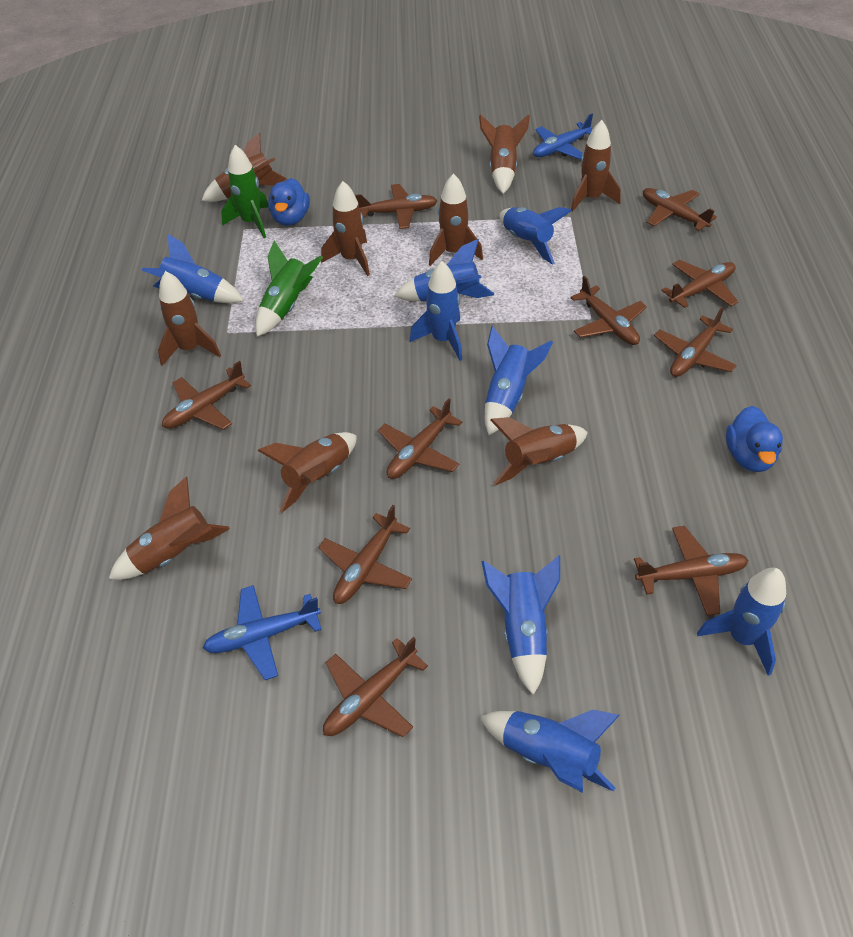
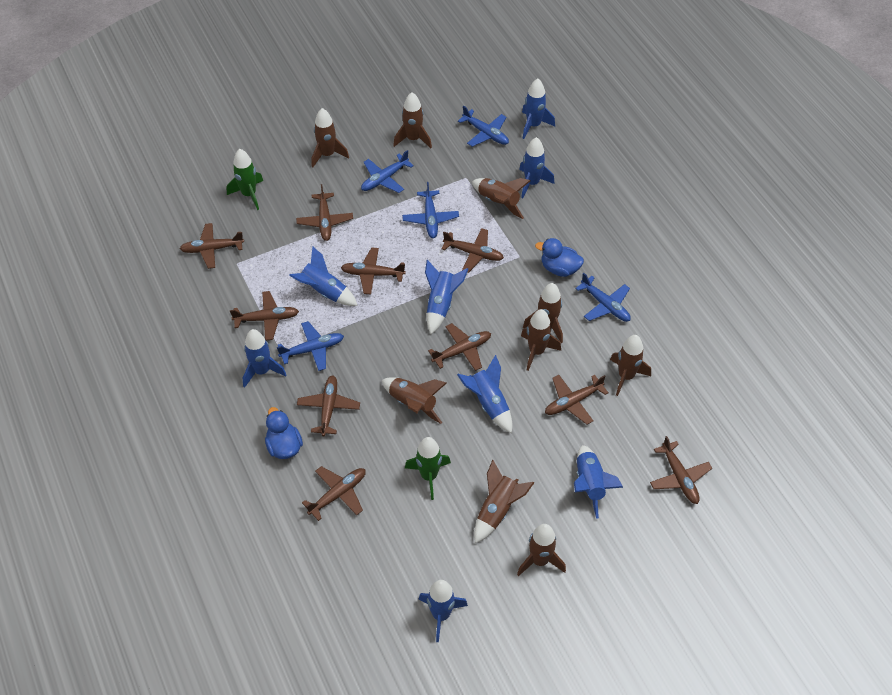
blue plane: 2 -> 5

